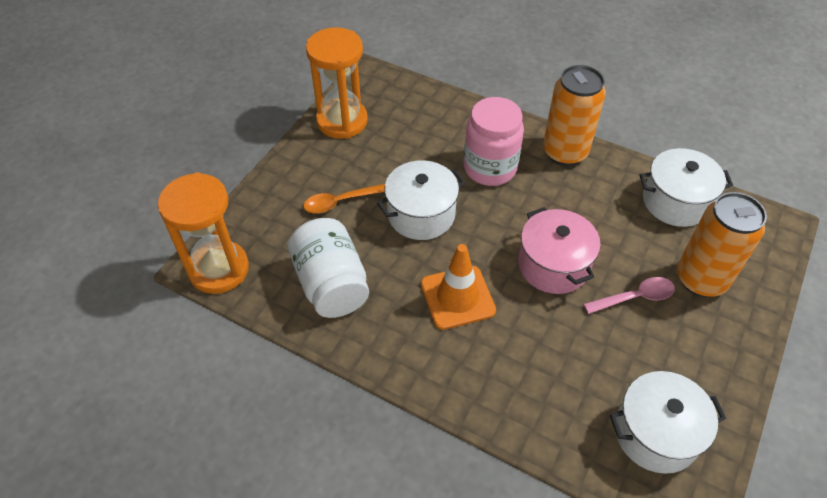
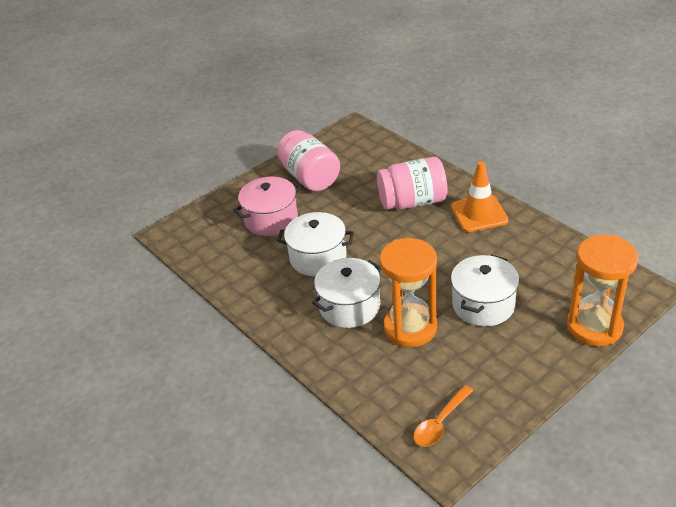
orange can: 2 -> 0
pink jar: 1 -> 2
pink spoon: 1 -> 0
white jar: 1 -> 0

